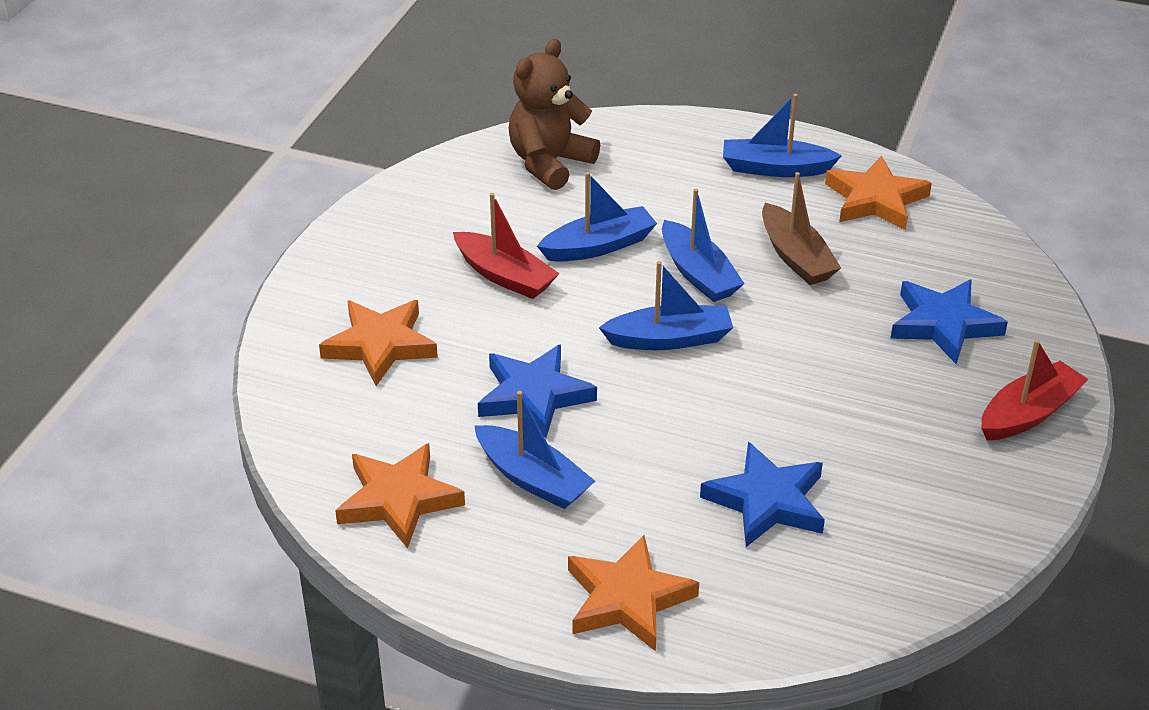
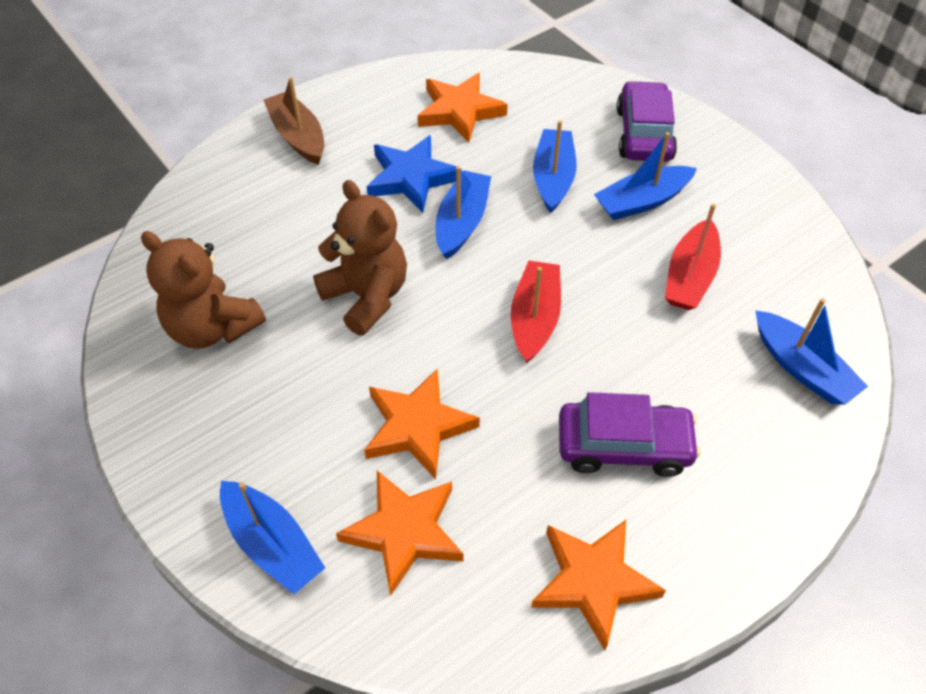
blue star: 3 -> 1
brown teddy bear: 1 -> 2
purple car: 0 -> 2

